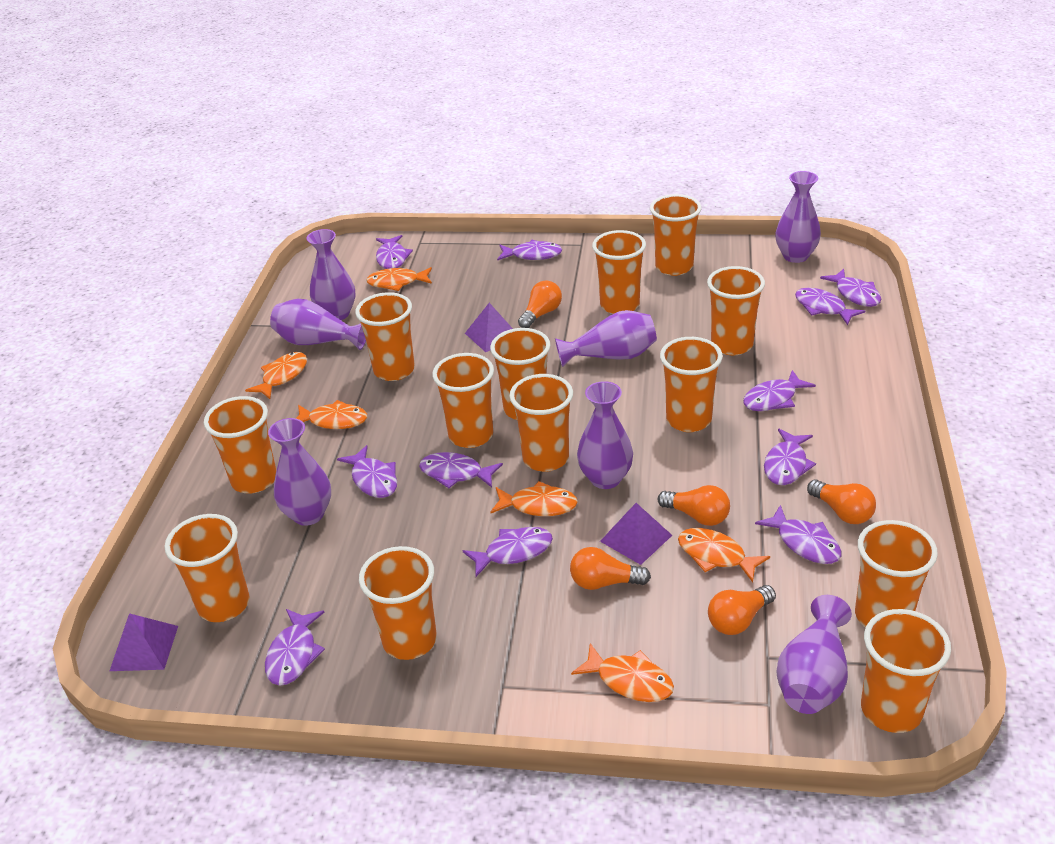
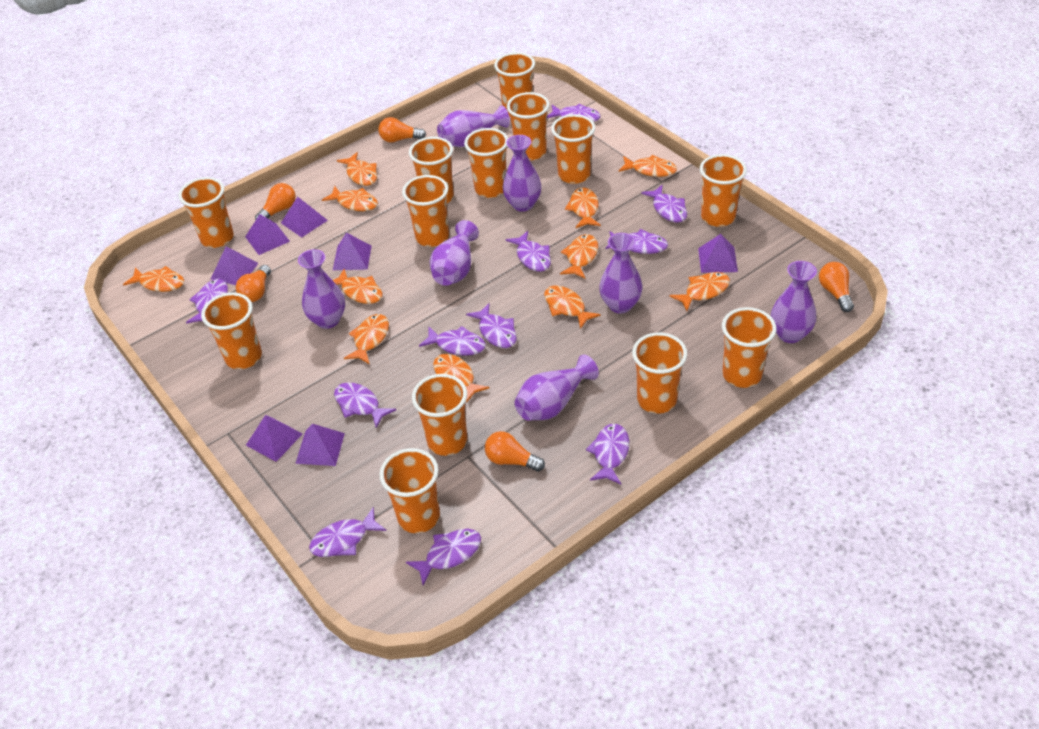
orange fish: 6 -> 11
purple pyramid: 3 -> 7

